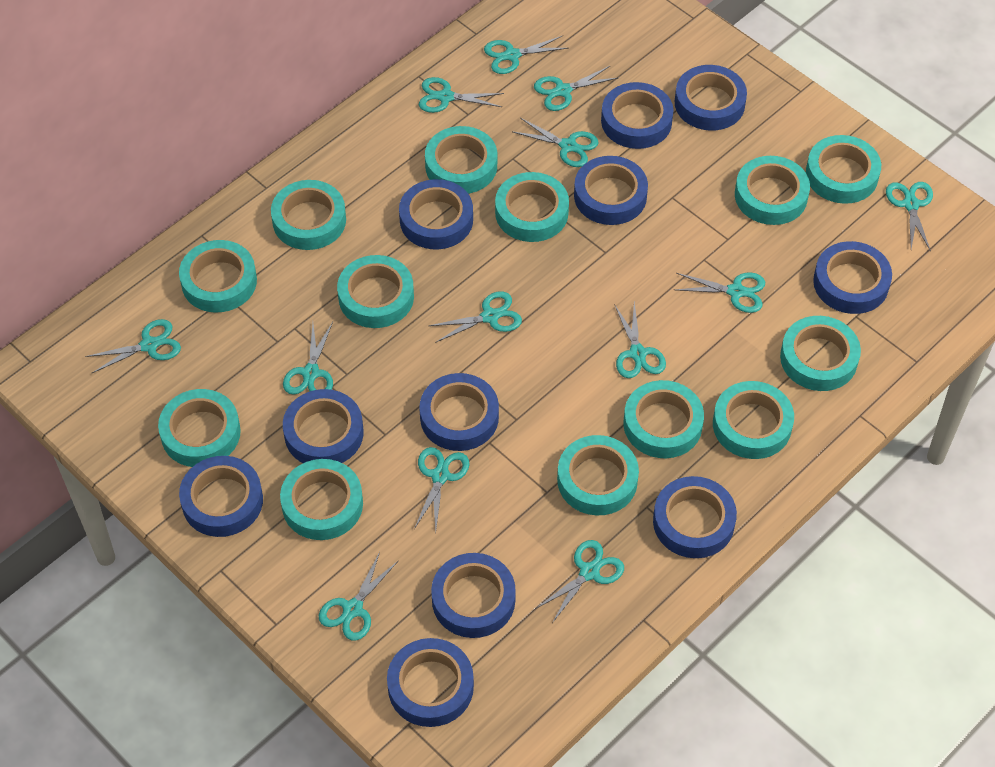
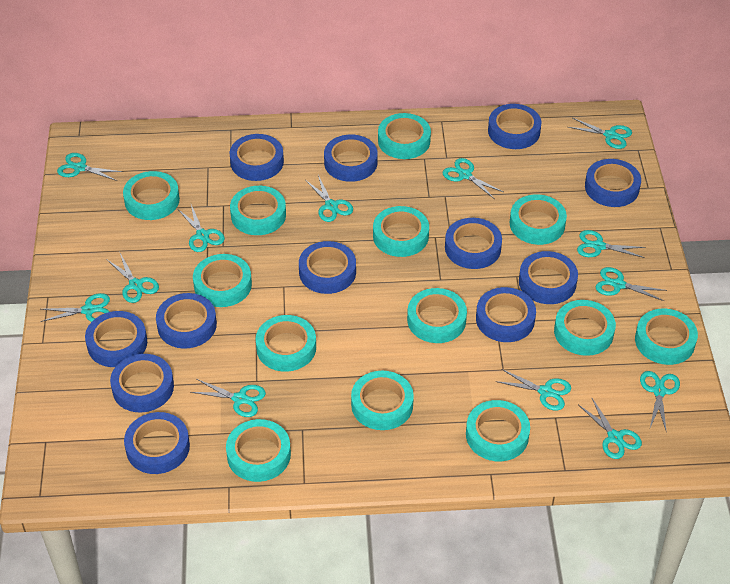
blue tape: 11 -> 12

